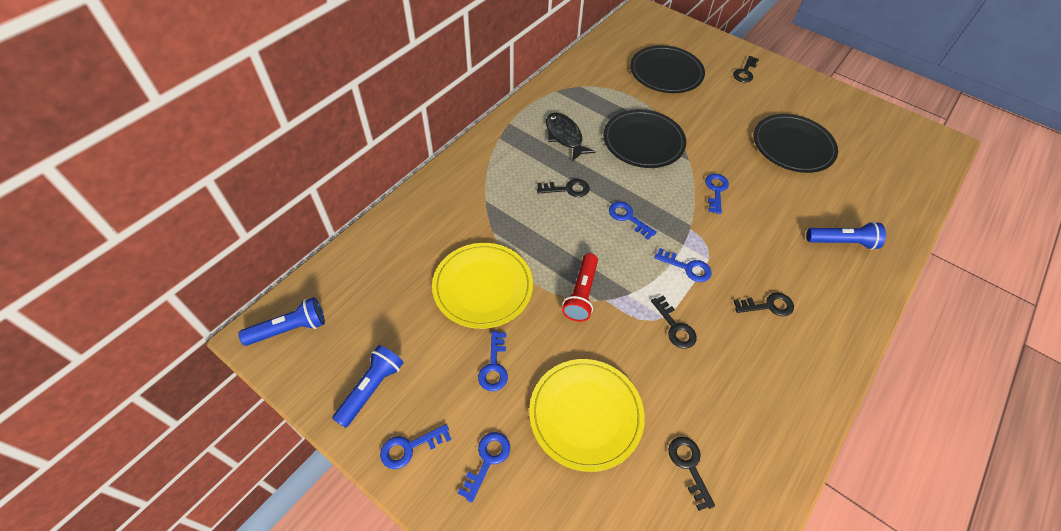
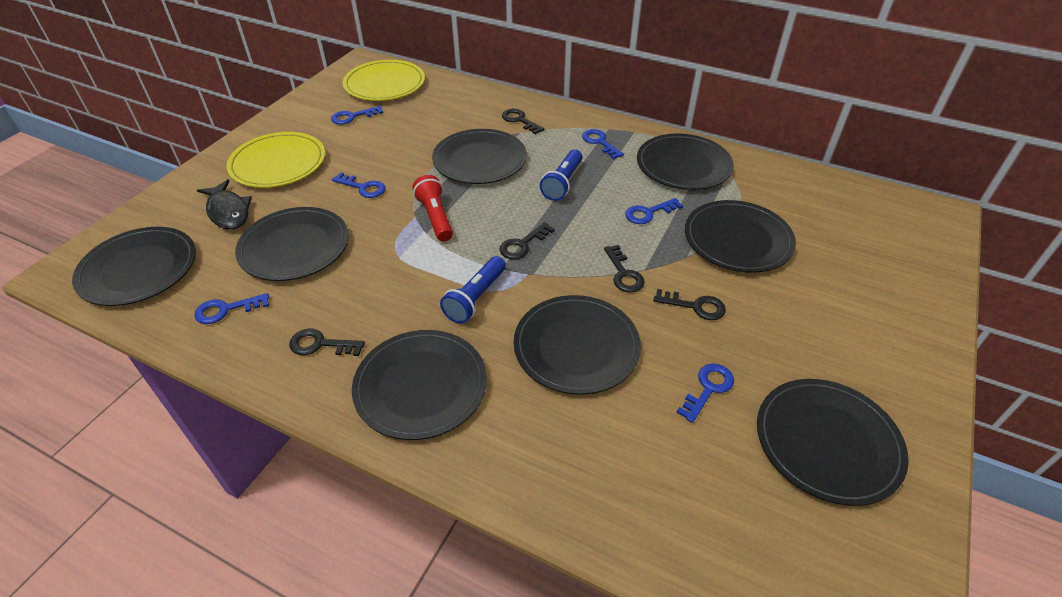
black plate: 3 -> 8
blue flashlight: 3 -> 2

